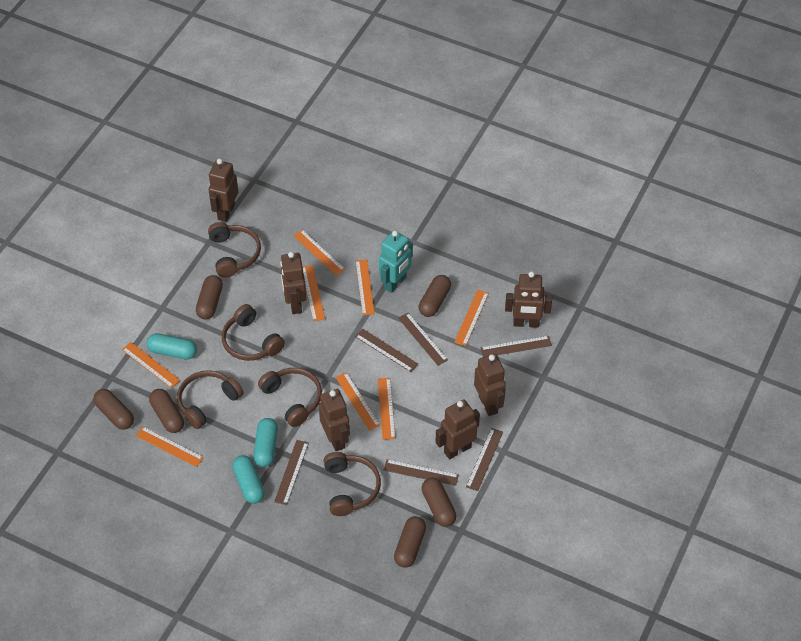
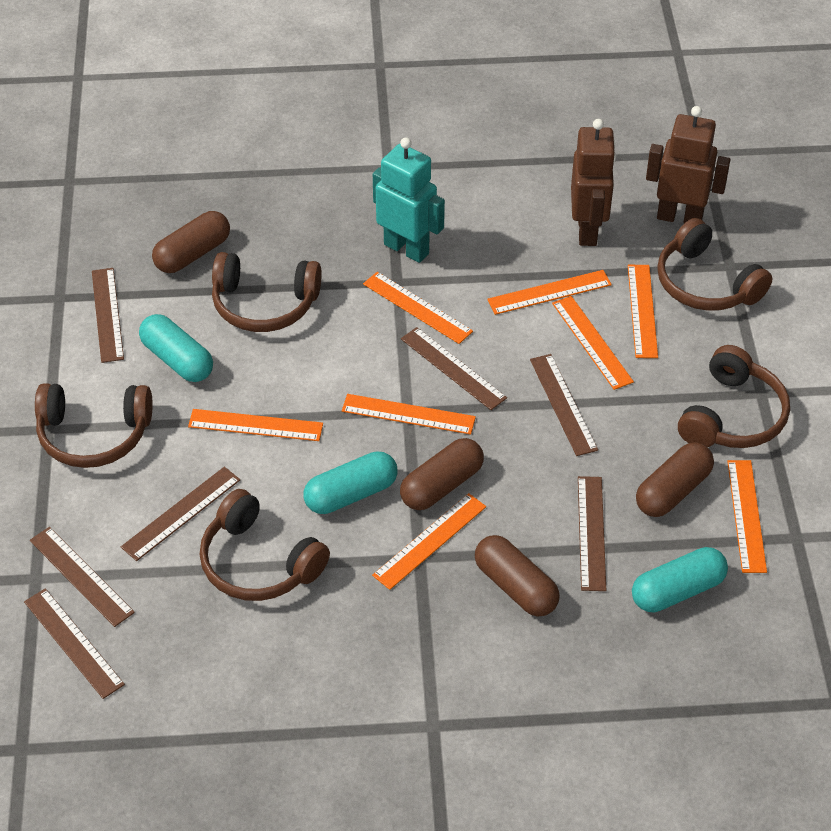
brown capsule: 6 -> 4
brown robot: 6 -> 2
brown ruler: 6 -> 7

